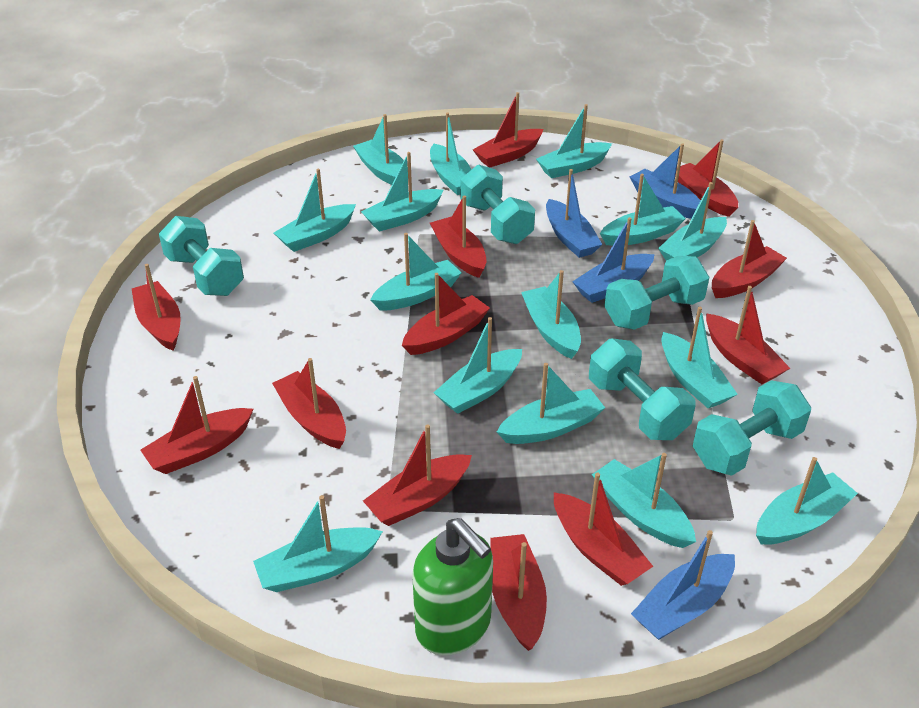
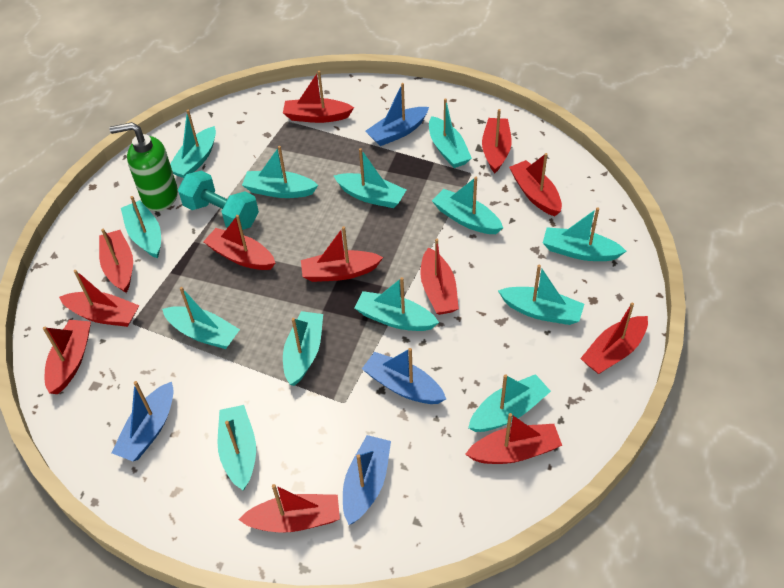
turquoise boat: 15 -> 13
turquoise dumbbell: 5 -> 1

